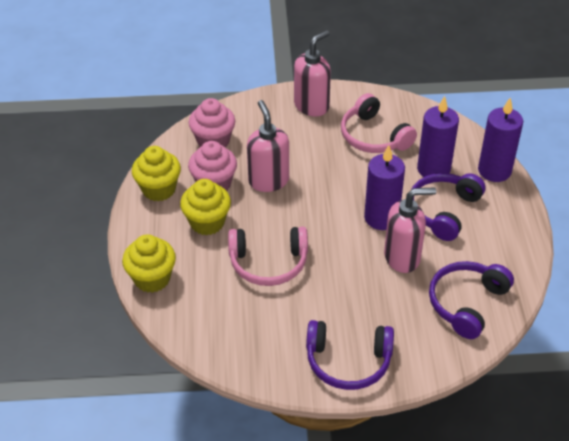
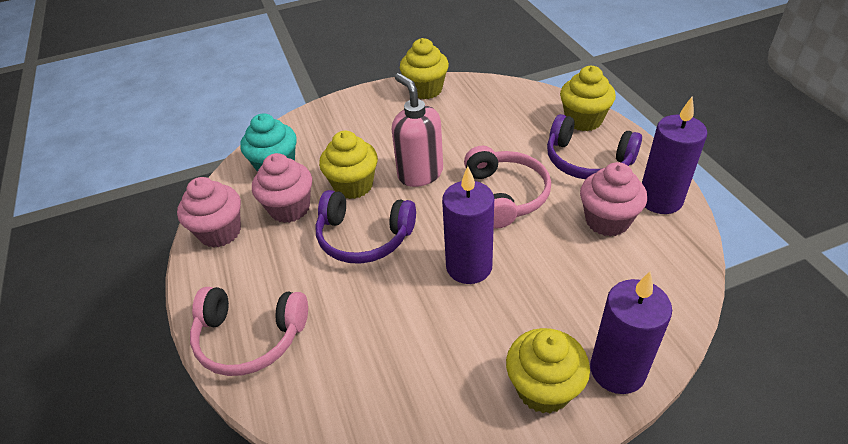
pink cupcake: 2 -> 3
pink soap dispenser: 3 -> 1
purple headphones: 3 -> 2
turquoise cupcake: 0 -> 1
yellow cupcake: 3 -> 4

